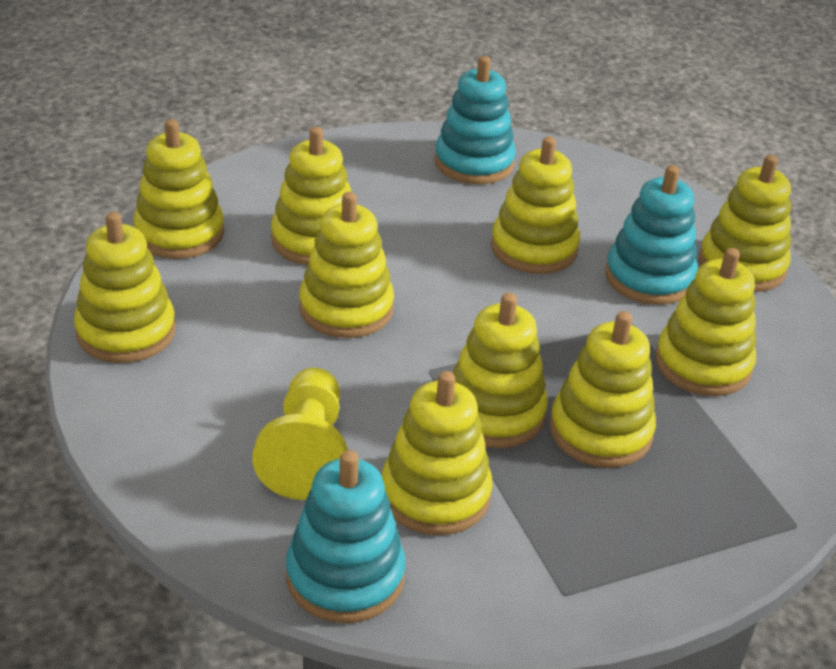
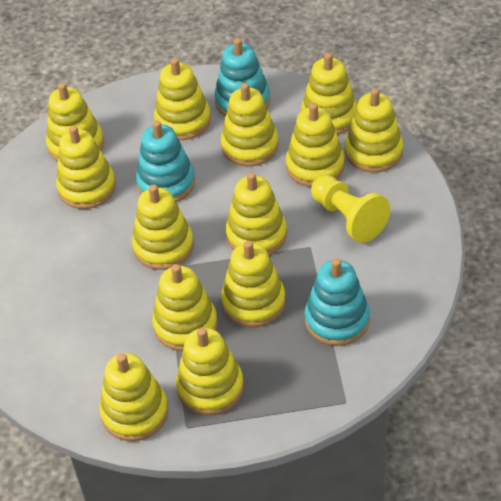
yellow stacking toy: 10 -> 13

